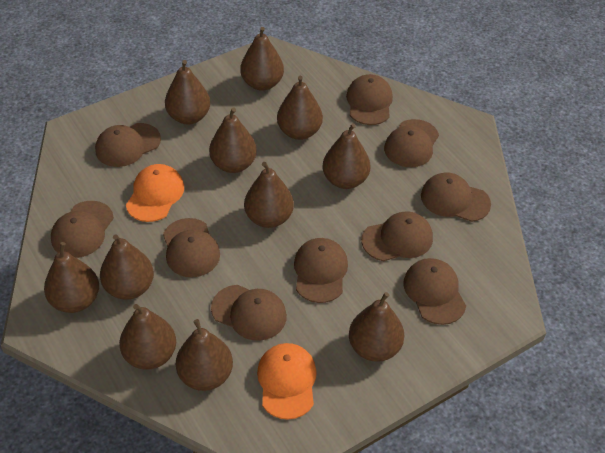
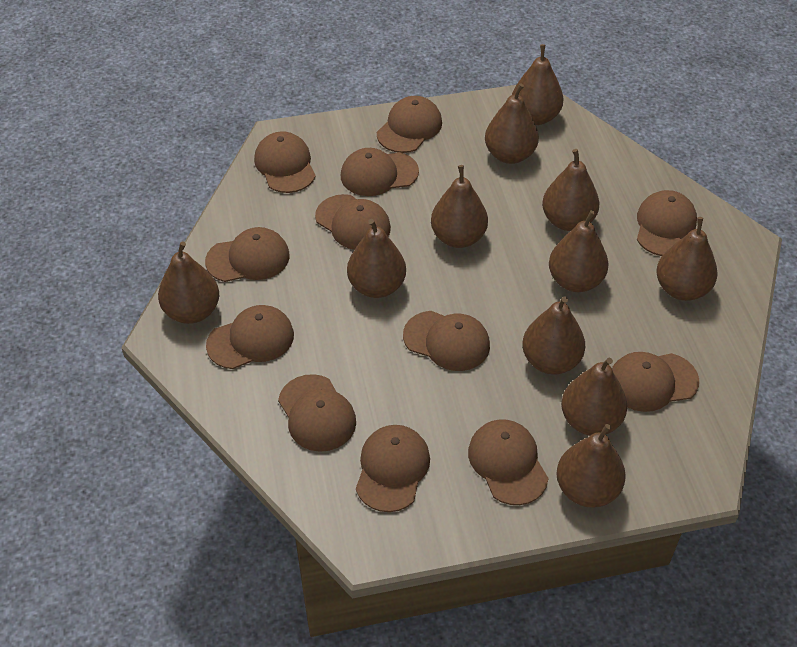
brown cap: 10 -> 12
orange cap: 2 -> 0

